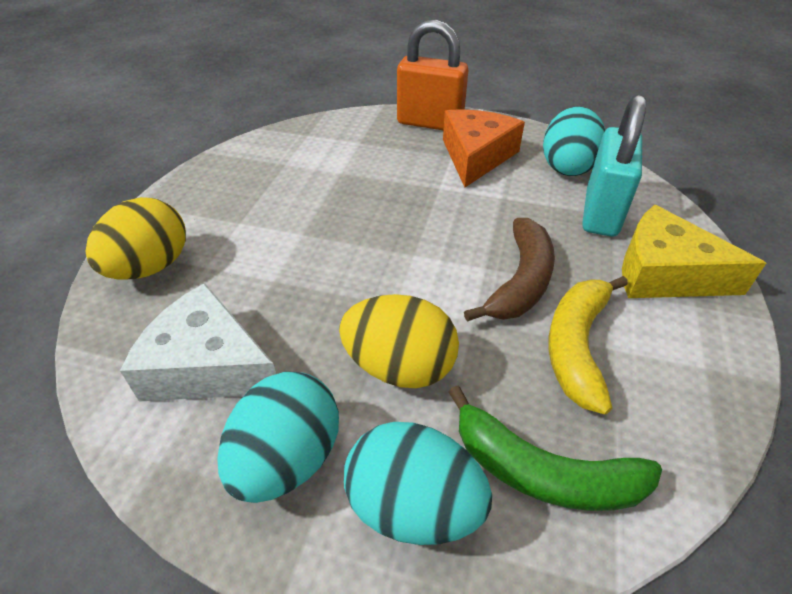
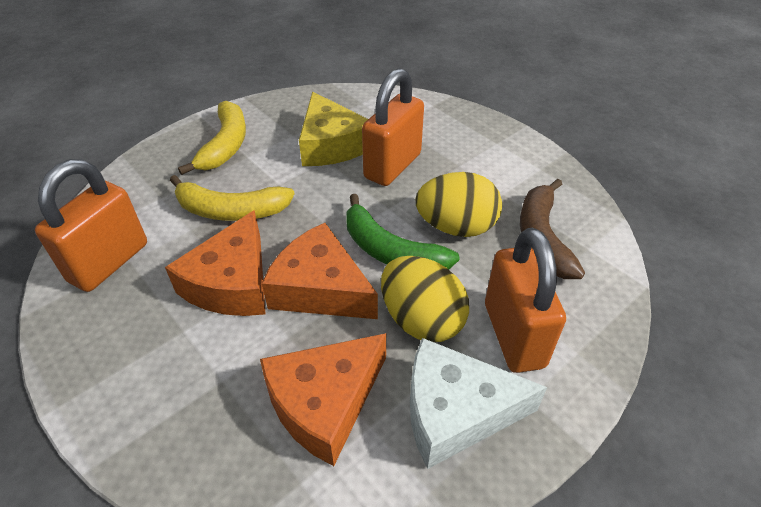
orange cheese: 1 -> 3
orange padlock: 1 -> 3
turquoise egg: 3 -> 0
turquoise padlock: 1 -> 0
yellow banana: 1 -> 2

